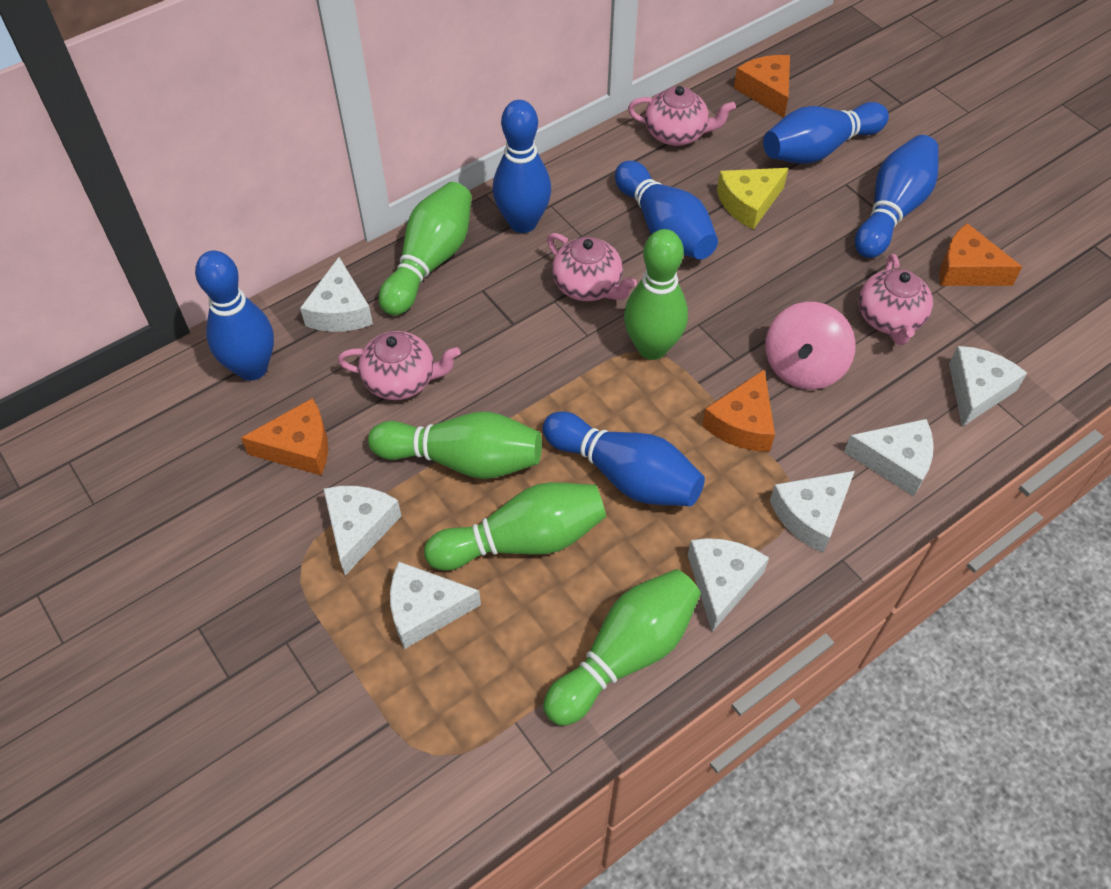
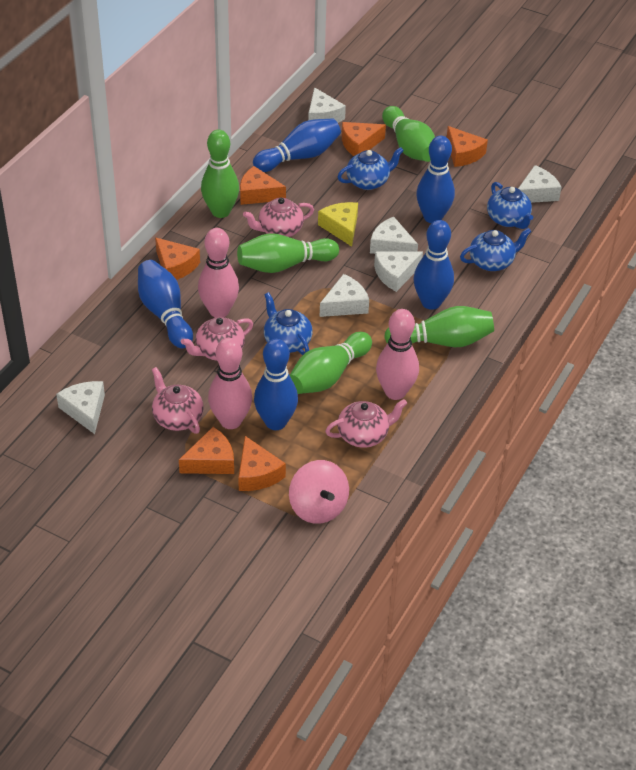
blue bowling pin: 6 -> 5
blue teapot: 0 -> 4
orange cheese: 4 -> 6
pink bowling pin: 0 -> 3
white cheese: 7 -> 6

